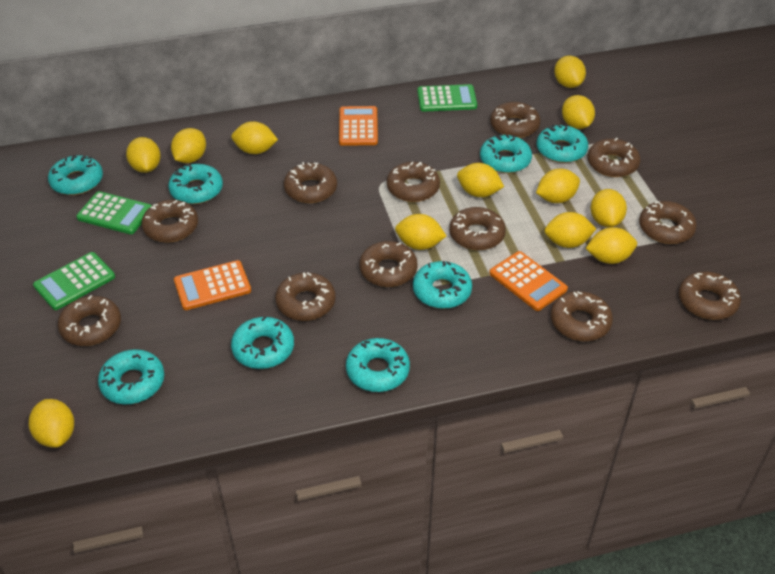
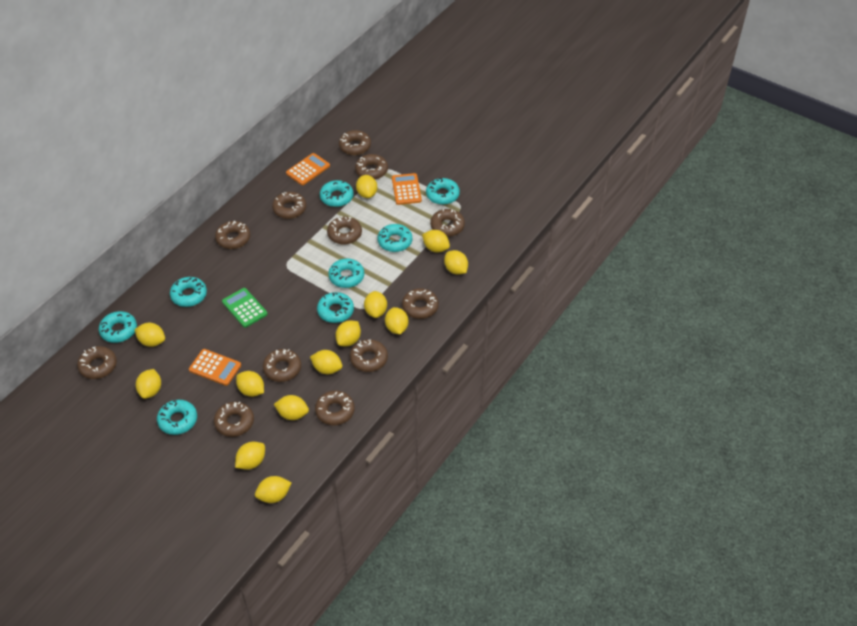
green calculator: 3 -> 1
yellow lemon: 12 -> 13

